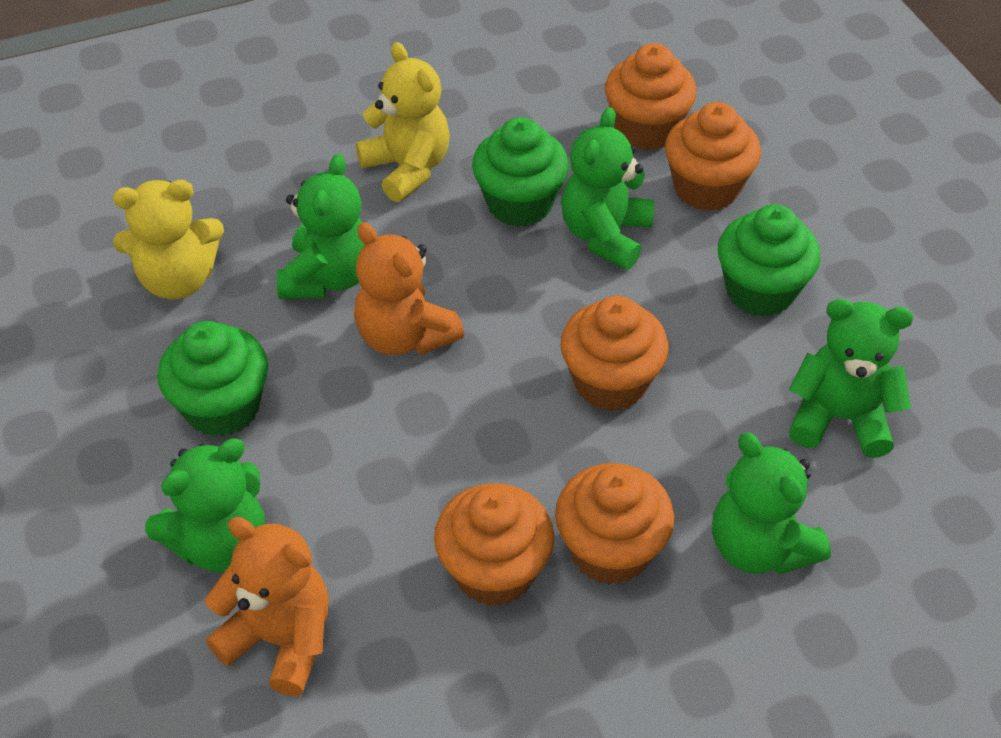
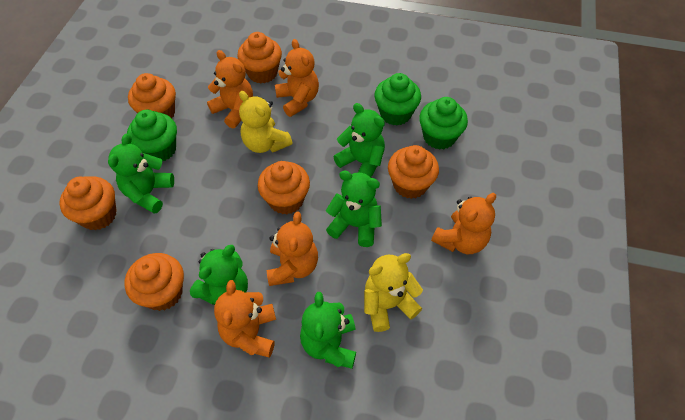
orange cupcake: 5 -> 6
orange teddy bear: 2 -> 5

